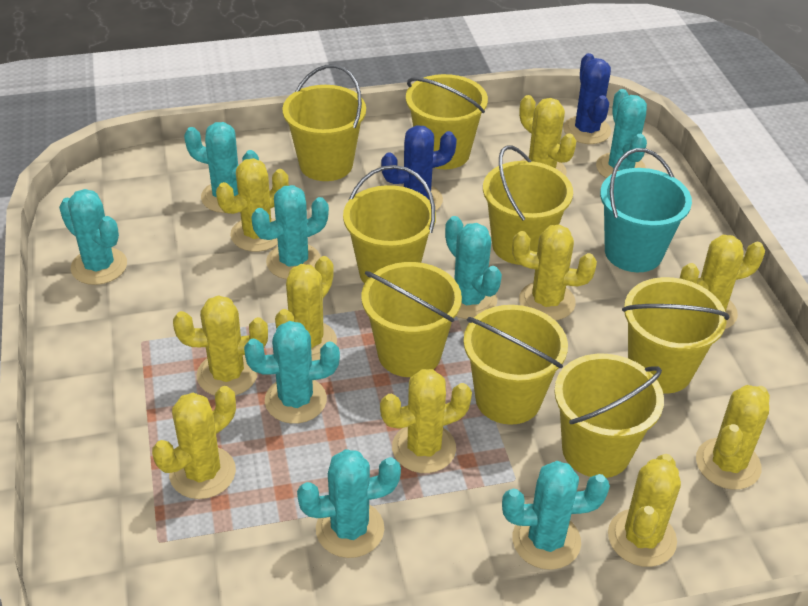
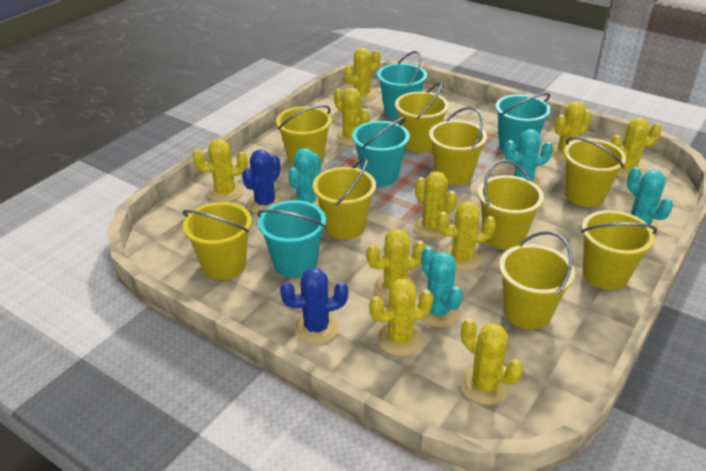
turquoise bucket: 1 -> 4
turquoise cactus: 8 -> 4
yellow bucket: 8 -> 9

